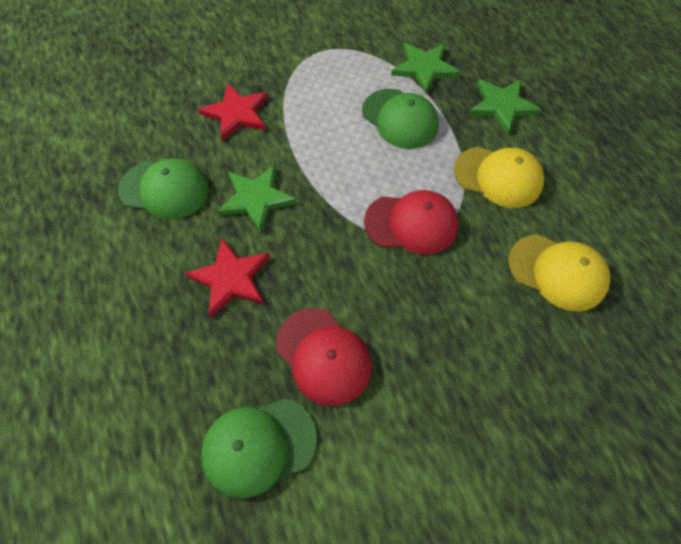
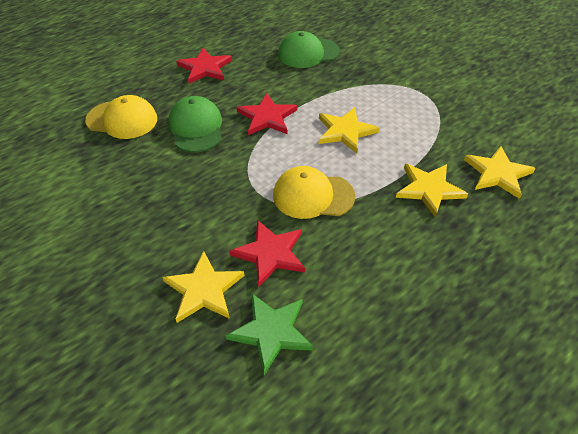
green cap: 3 -> 2
green star: 3 -> 1
red cap: 2 -> 0
red star: 2 -> 3
yellow star: 0 -> 4

